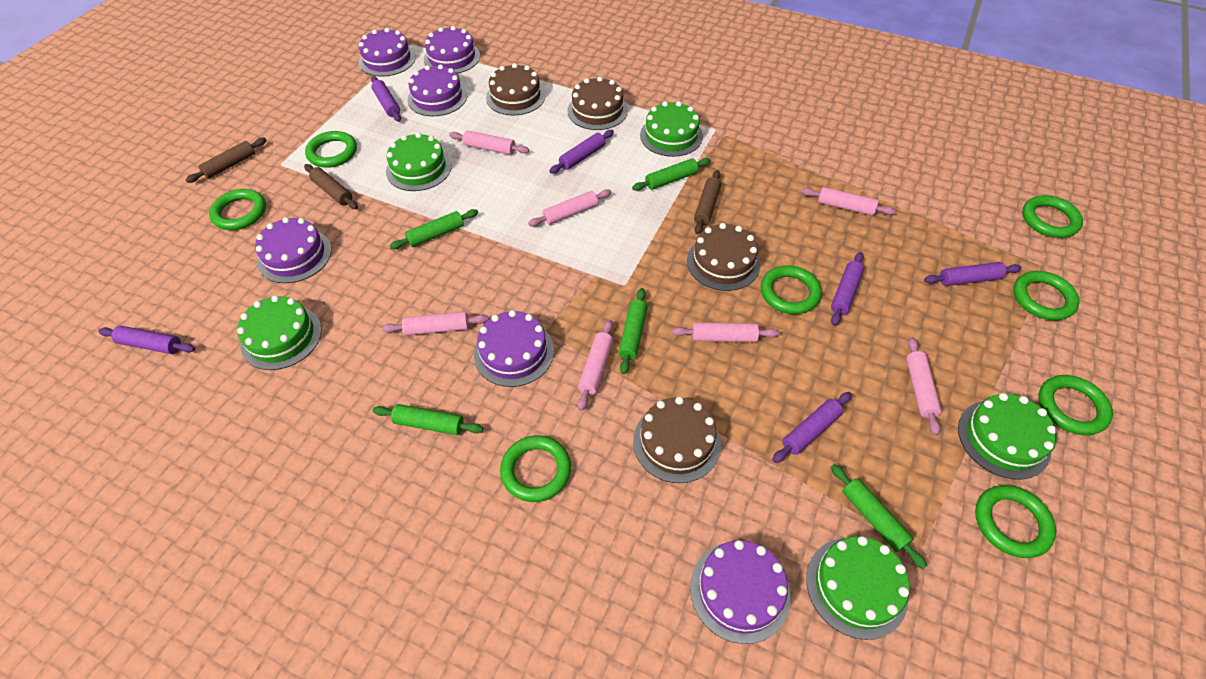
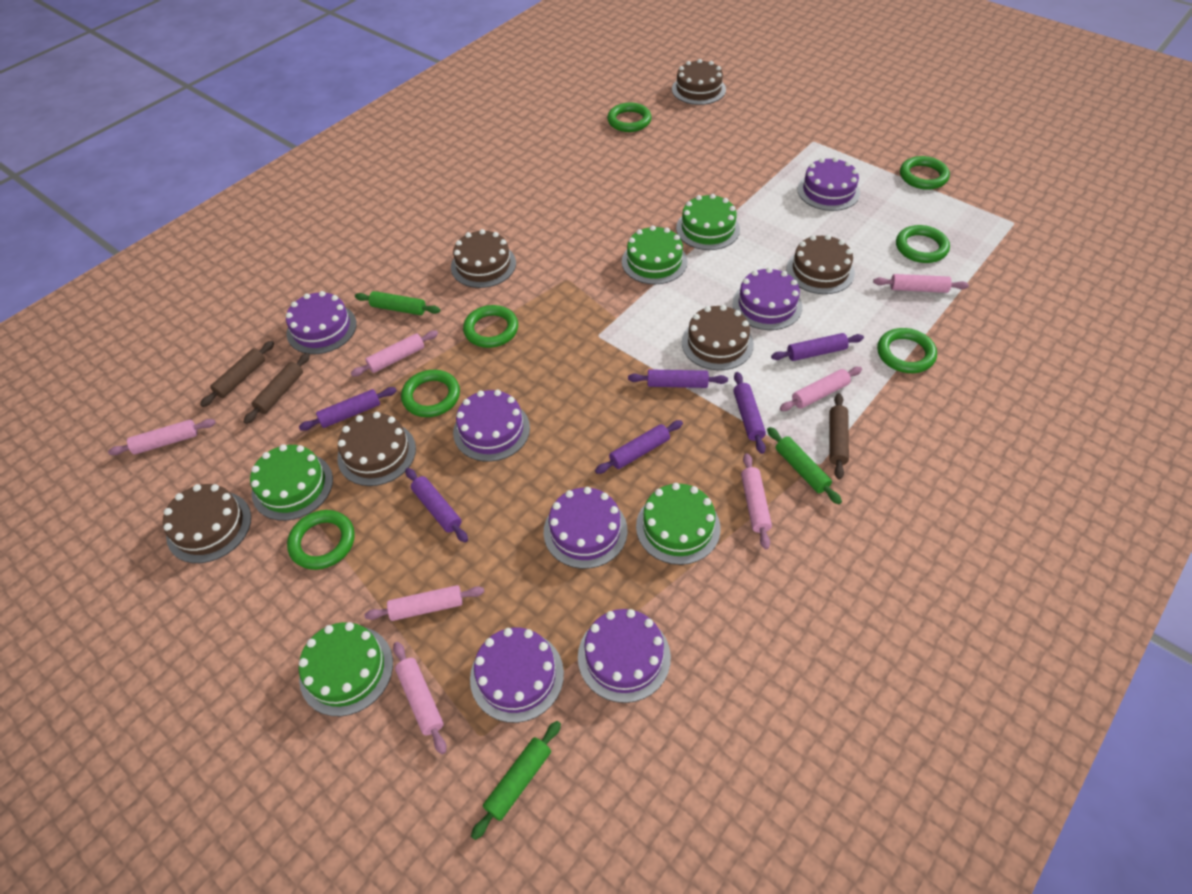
brown cake: 4 -> 6
green ring: 8 -> 7
green rolling pin: 5 -> 3
purple cake: 6 -> 7

